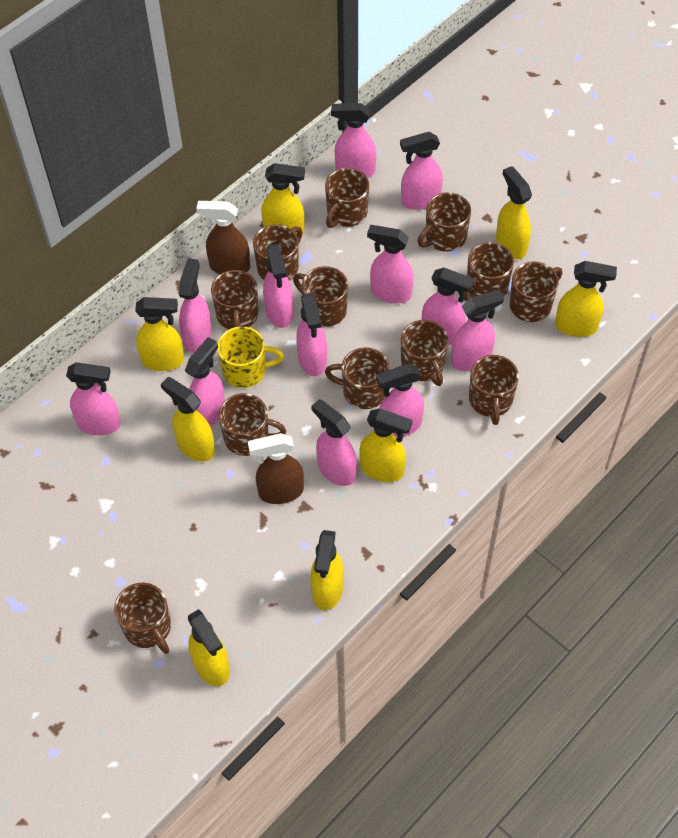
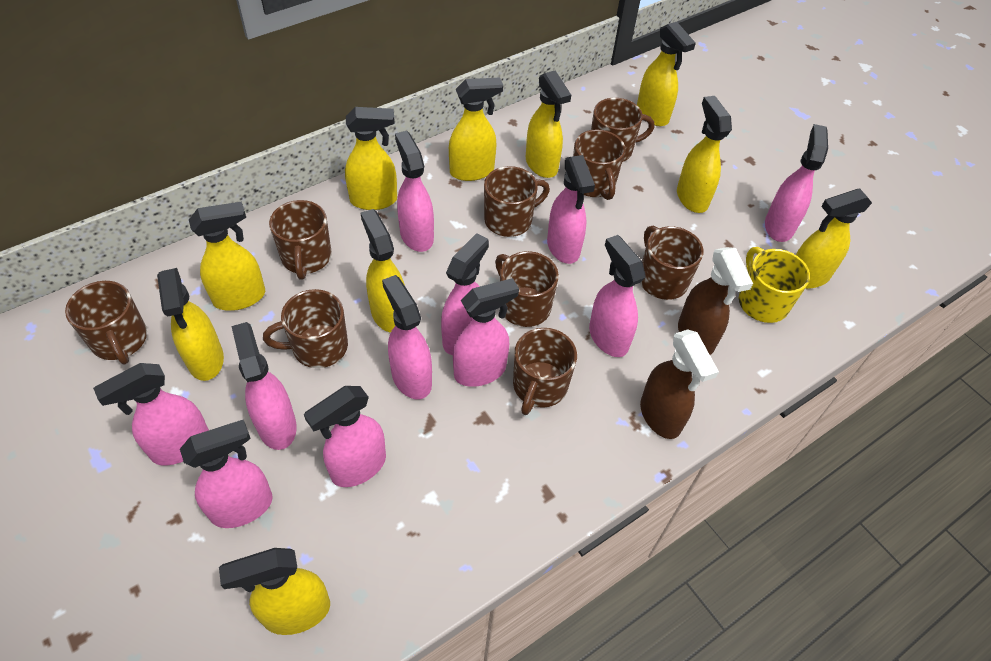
brown mug: 12 -> 9
pink spray bottle: 12 -> 11
yellow spray bottle: 8 -> 10

